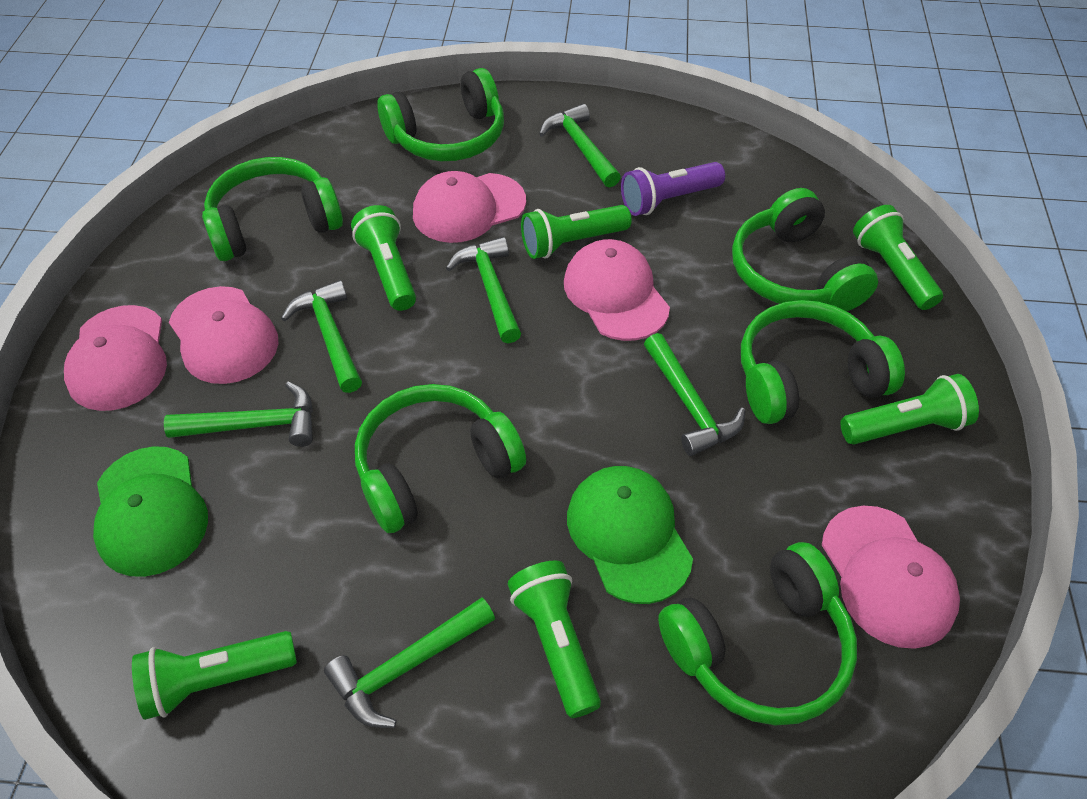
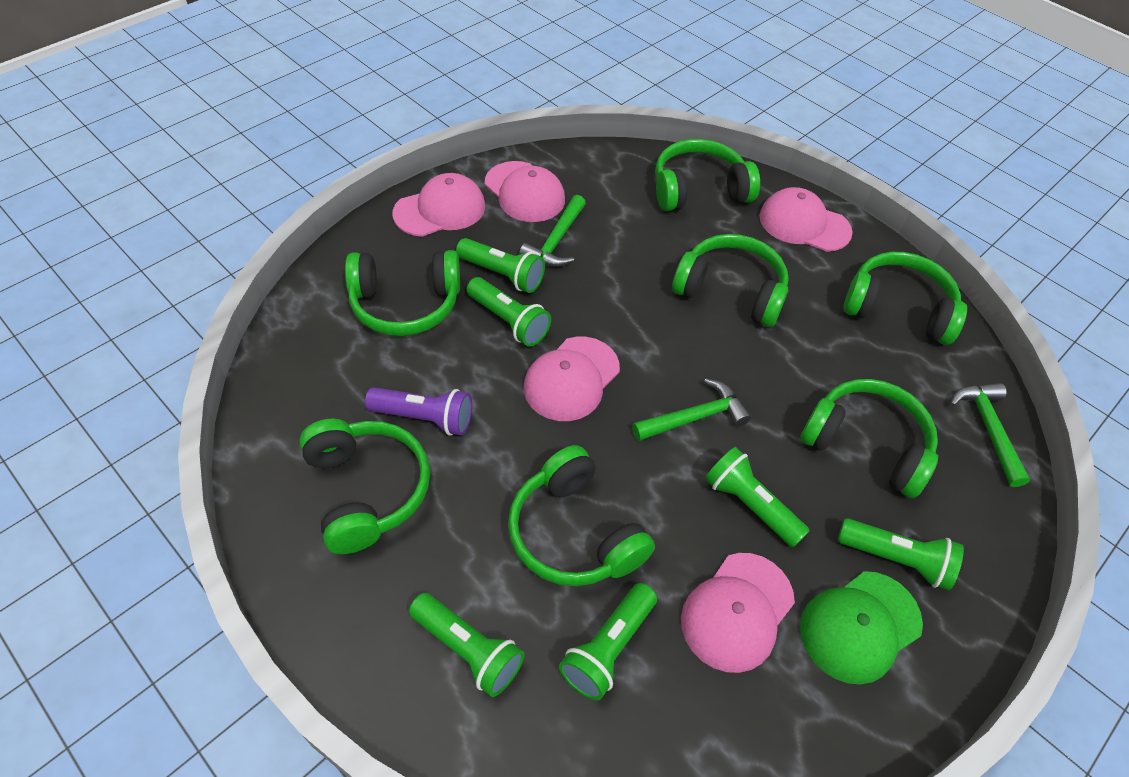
green cap: 2 -> 1
green hammer: 6 -> 3
green headphones: 6 -> 7

